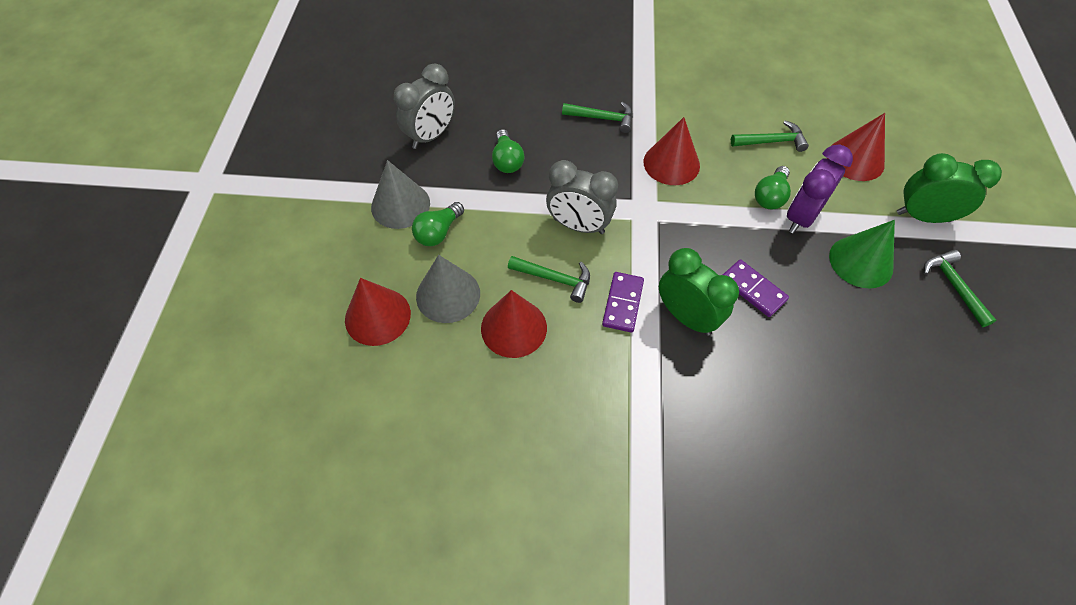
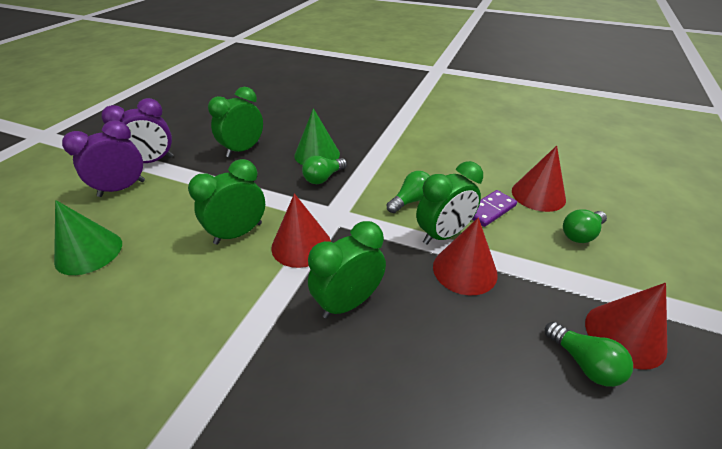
green clock: 2 -> 4
green cone: 1 -> 2
green hammer: 4 -> 0
green light bulb: 3 -> 4
grey clock: 2 -> 0
grey cone: 2 -> 0
purple clock: 1 -> 2
purple domino: 2 -> 1

